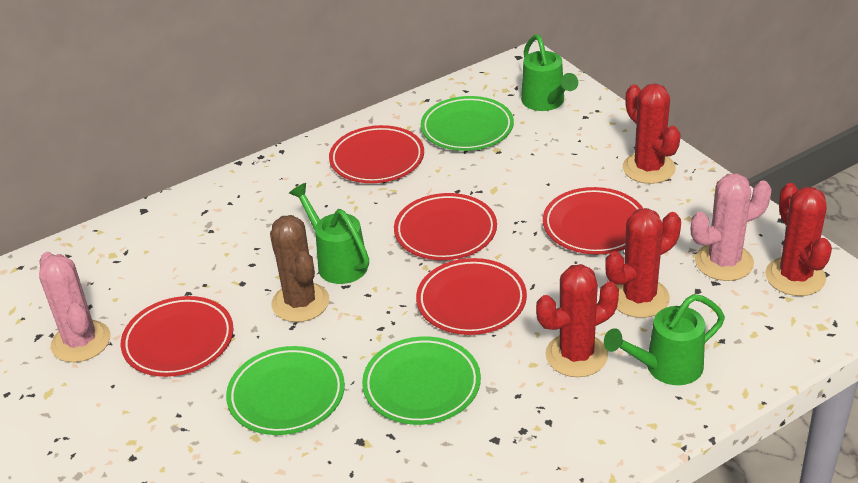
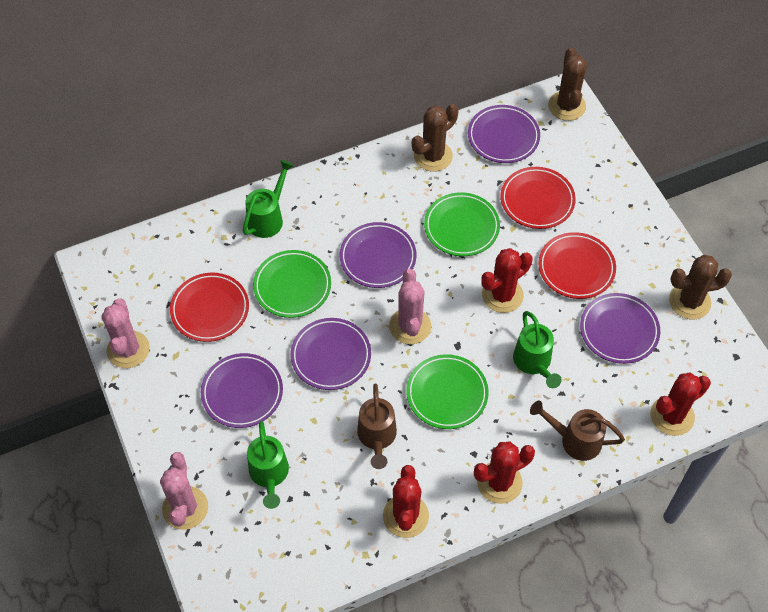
brown cactus: 1 -> 3
brown watering can: 0 -> 2
pink cactus: 2 -> 3
purple plate: 0 -> 5
red plate: 5 -> 3

